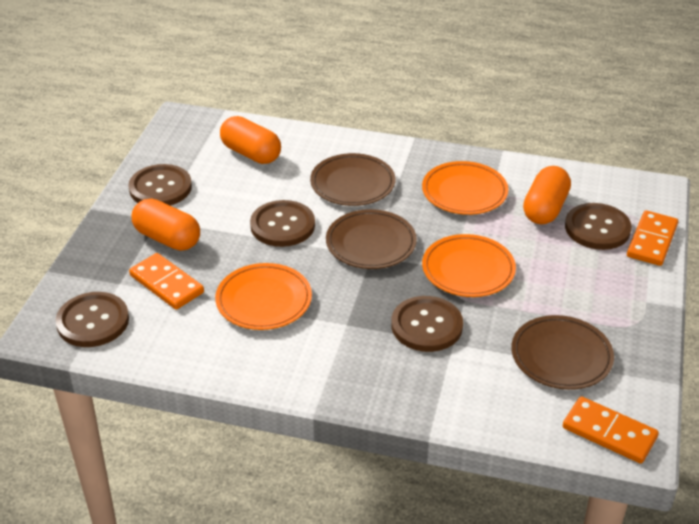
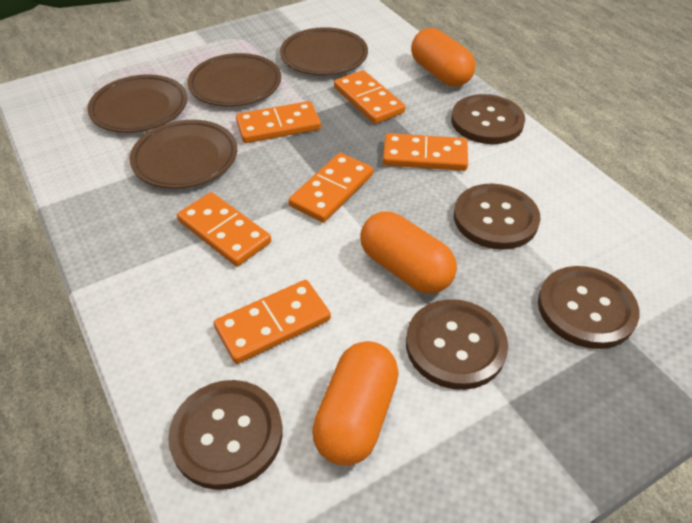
brown plate: 3 -> 4
orange domino: 3 -> 6
orange plate: 3 -> 0

